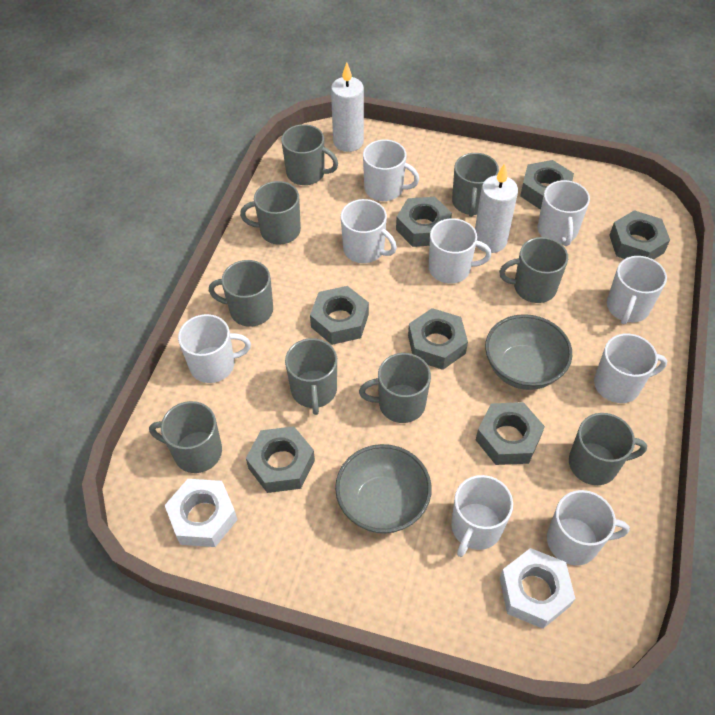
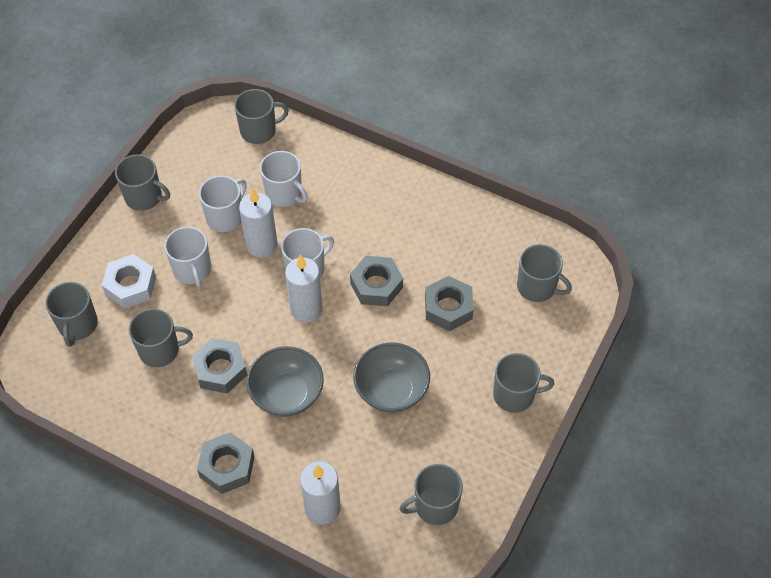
grey mug: 9 -> 7
grey nut: 7 -> 4
white candle: 2 -> 3
white mug: 9 -> 4
white nut: 2 -> 1

